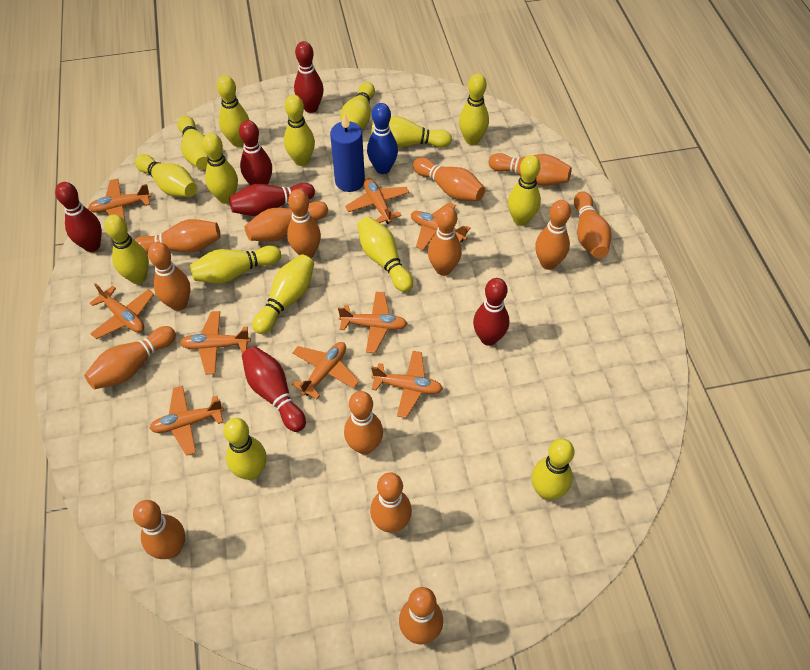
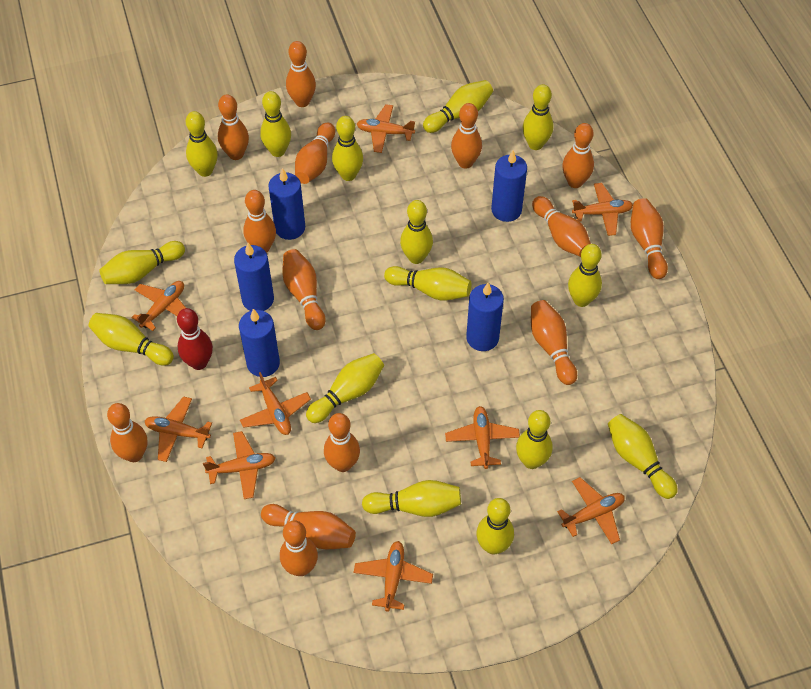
blue bowling pin: 1 -> 0
blue candle: 1 -> 5
red bowling pin: 6 -> 1

